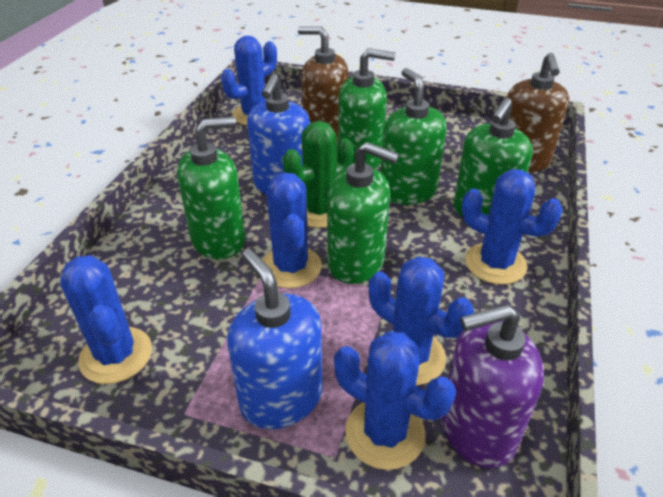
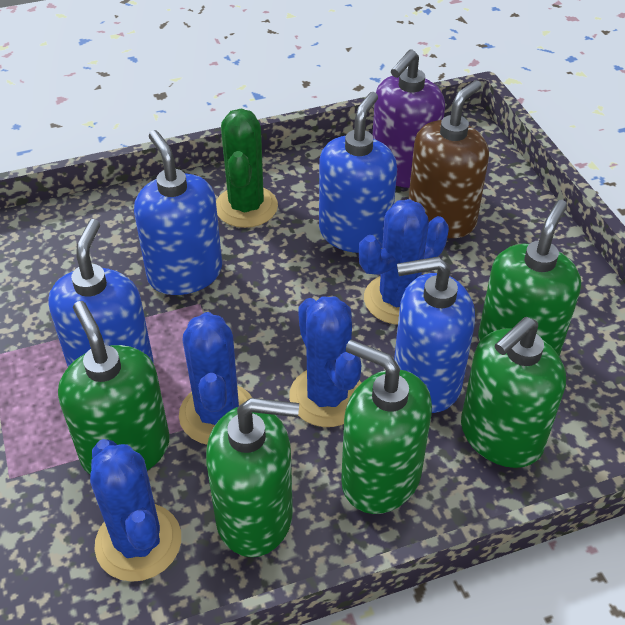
blue cactus: 6 -> 4
blue soap dispenser: 2 -> 4
brown soap dispenser: 2 -> 1

